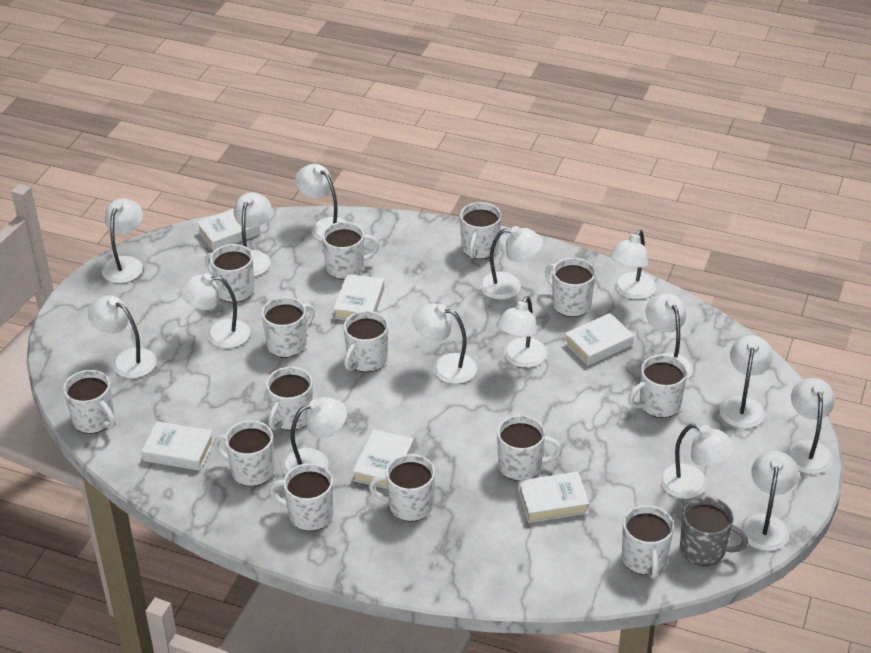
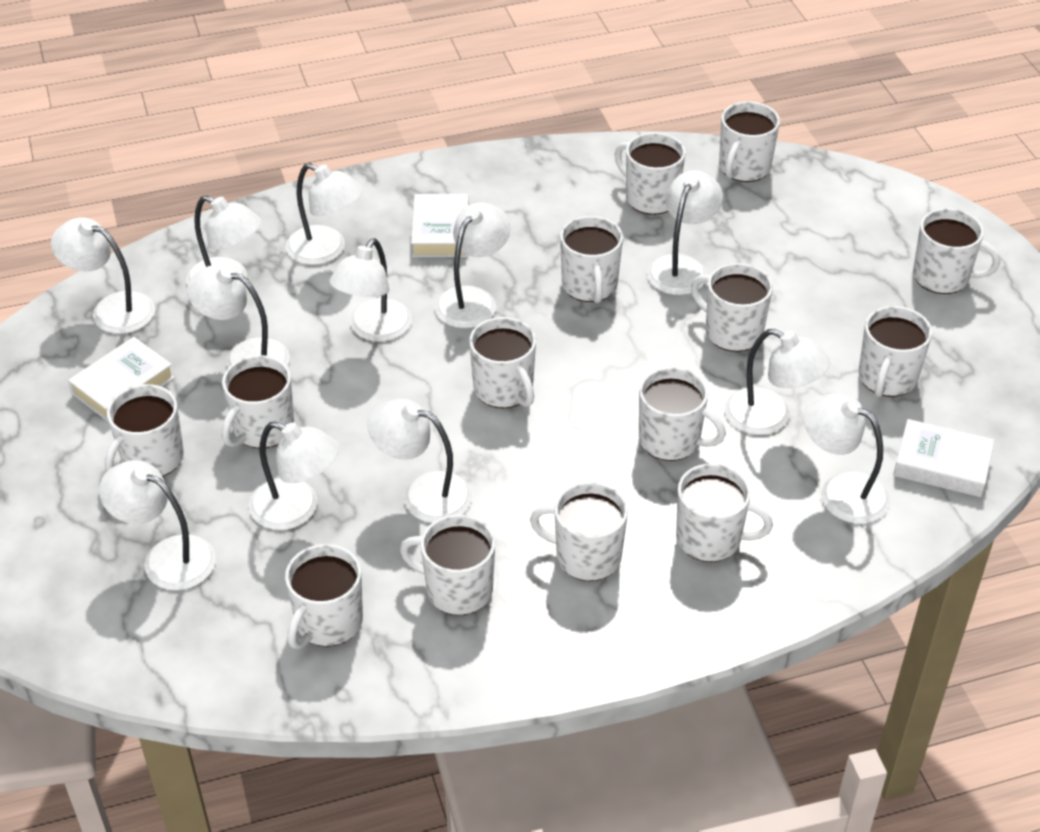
grey mug: 1 -> 0
white book: 6 -> 3
white lamp: 15 -> 12

